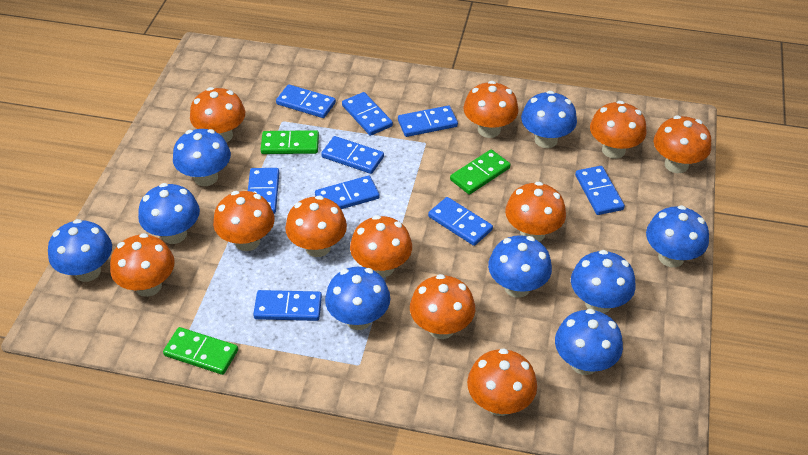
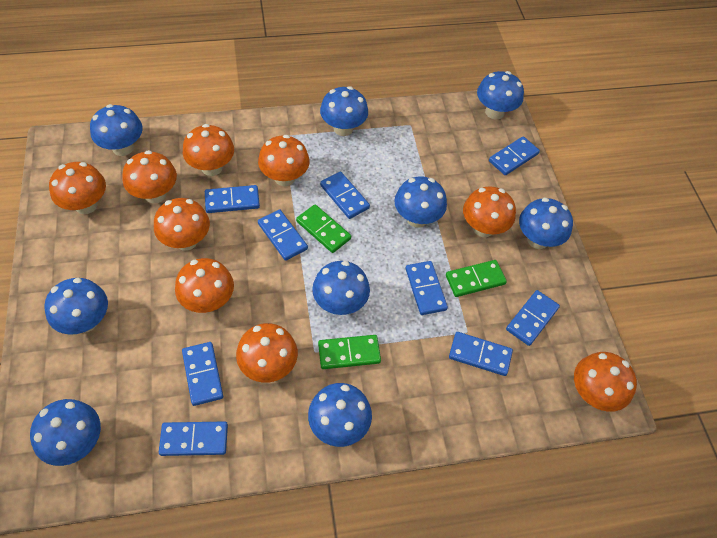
orange mushroom: 11 -> 9

